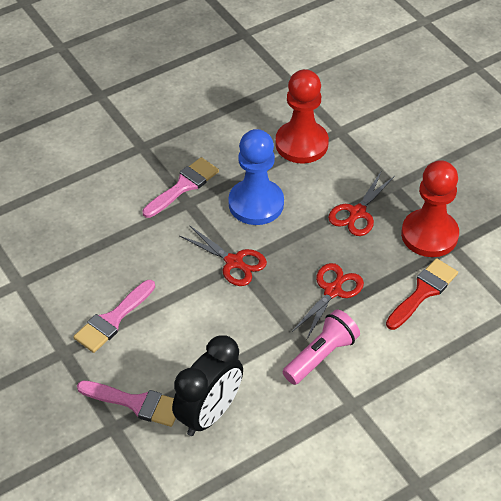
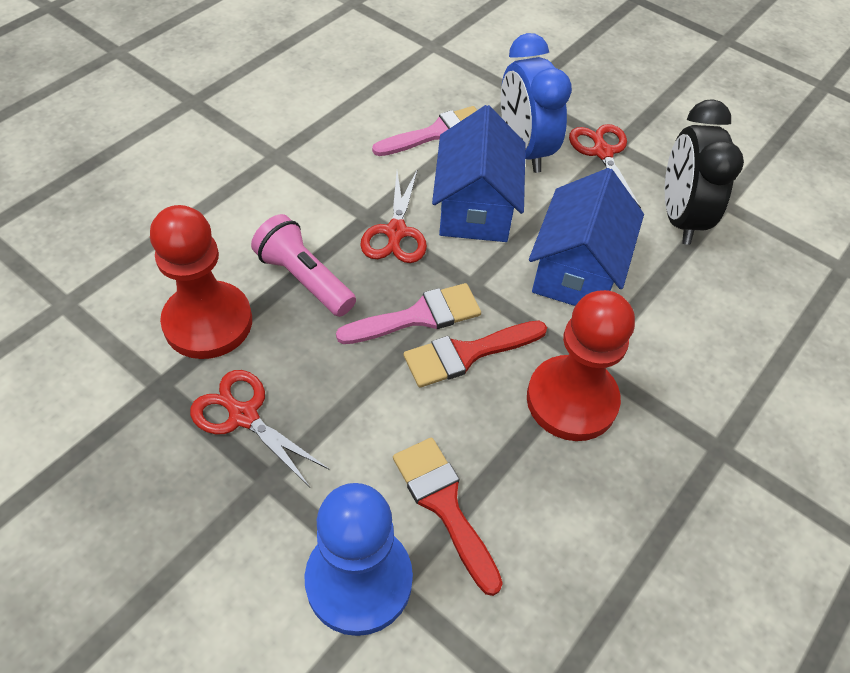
blue clock: 0 -> 1
blue house: 0 -> 2
pink brush: 3 -> 2
red brush: 1 -> 2

